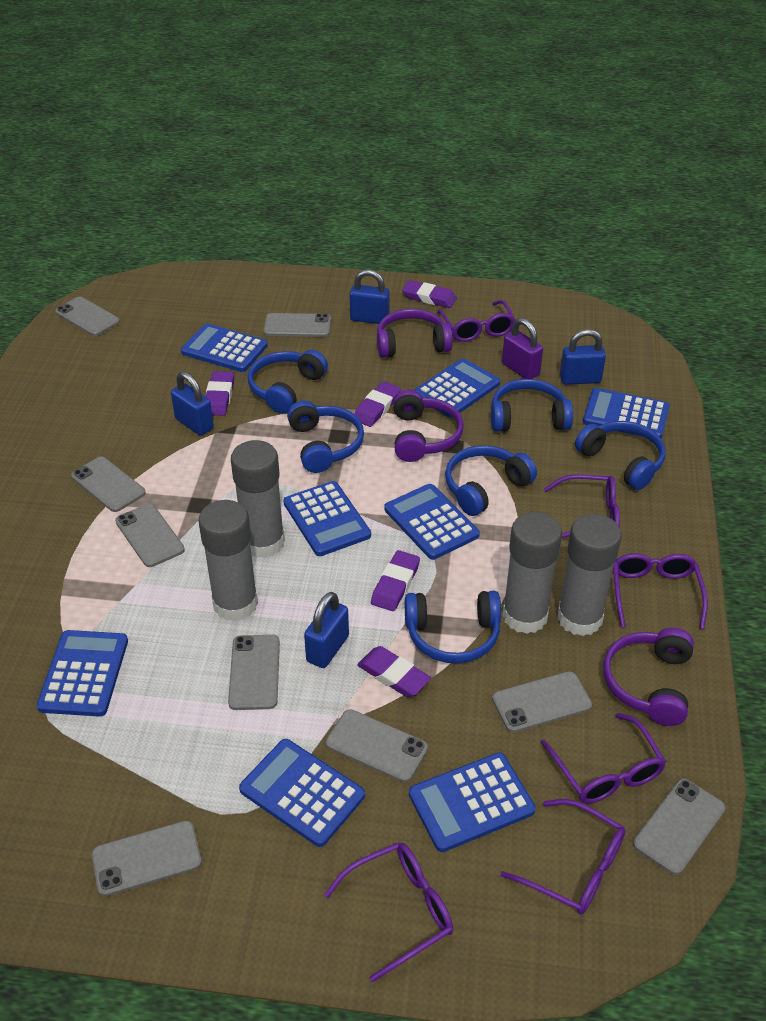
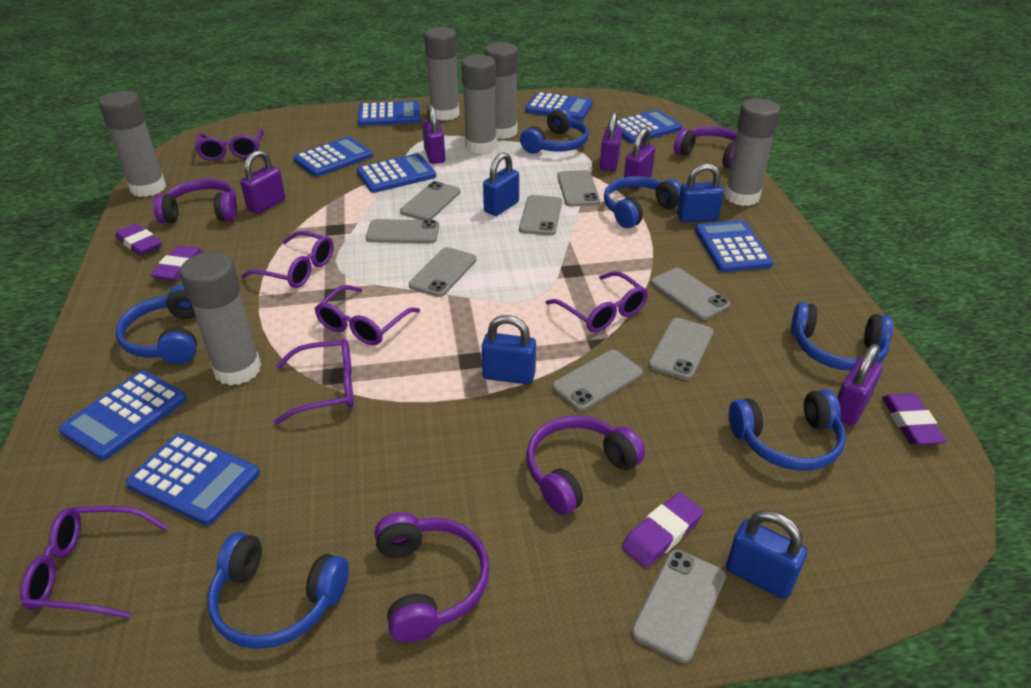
grey glue stick: 4 -> 6
purple eraser: 5 -> 4
purple headphones: 3 -> 4
purple padlock: 1 -> 5

